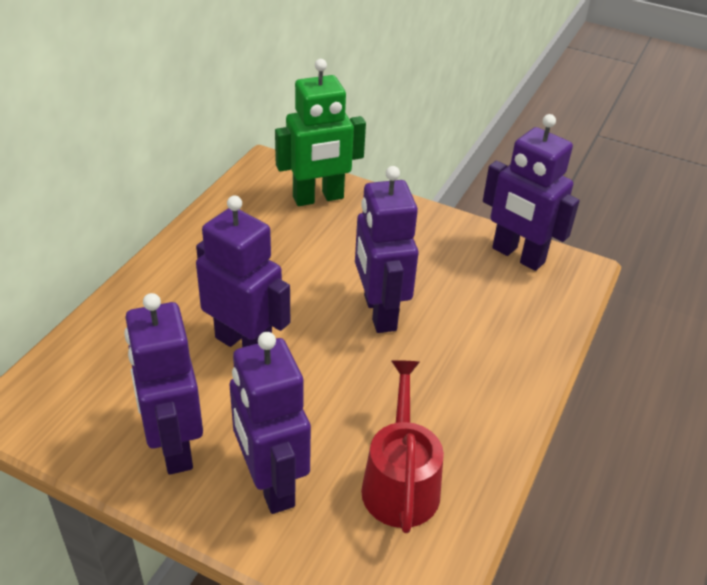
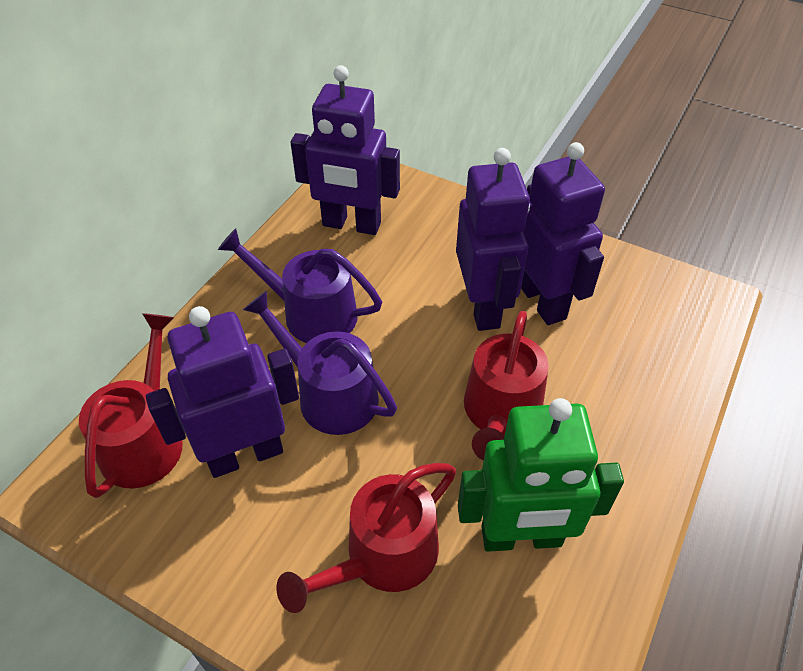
purple robot: 5 -> 4
purple watering can: 0 -> 2
red watering can: 1 -> 3

